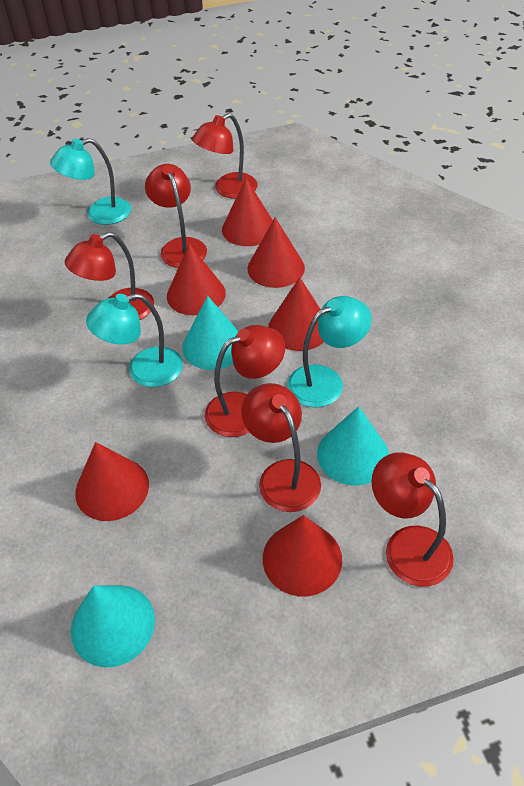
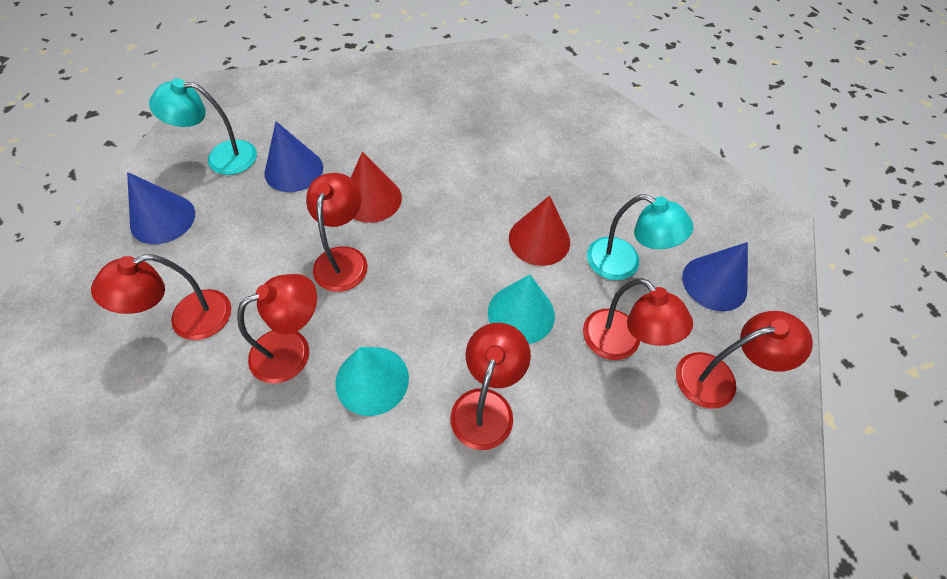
blue cone: 0 -> 3
red cone: 6 -> 2
turquoise cone: 3 -> 2
turquoise lamp: 3 -> 2

